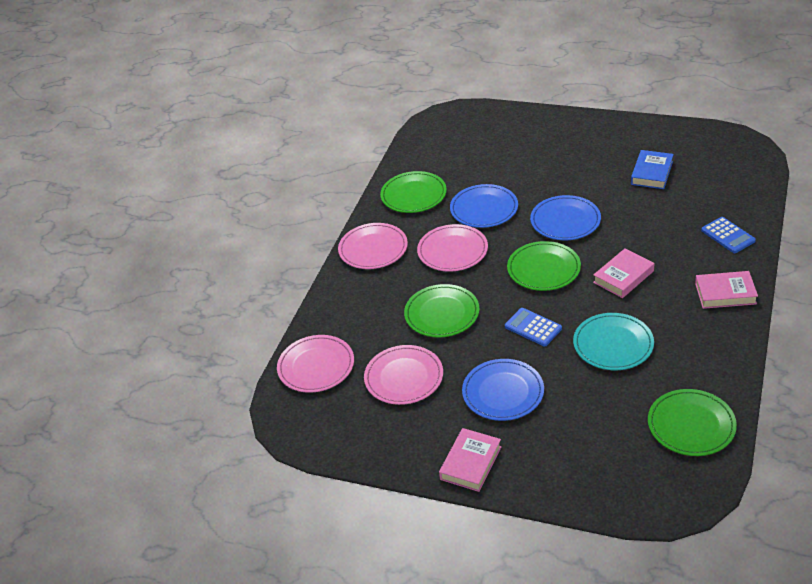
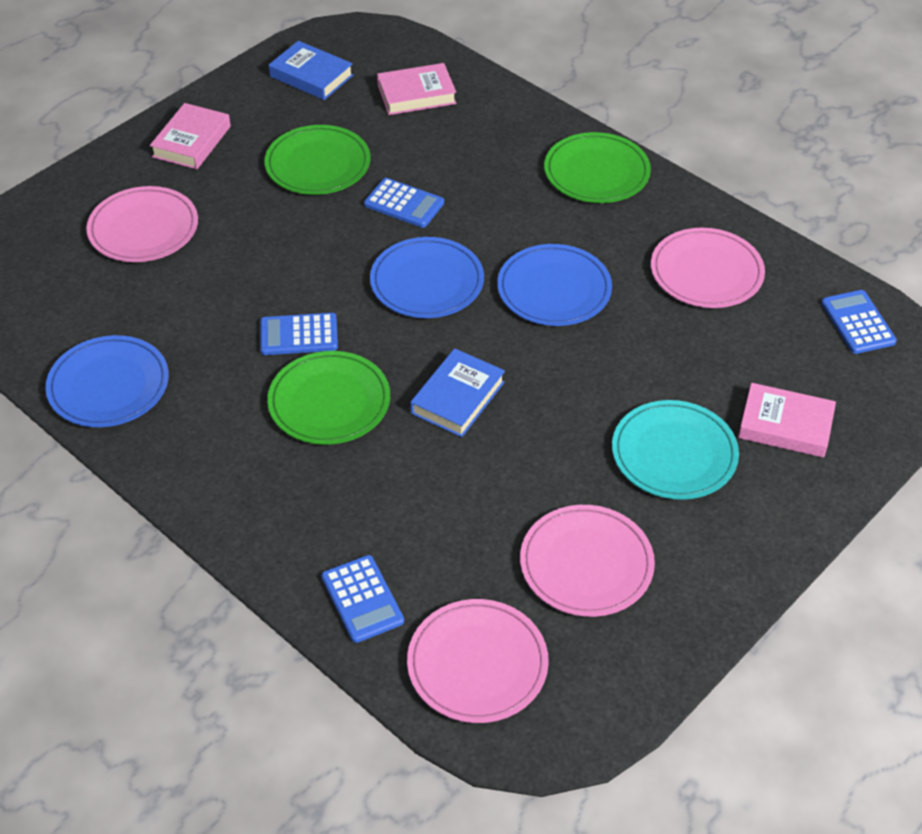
blue book: 1 -> 2
blue calculator: 2 -> 4
green plate: 4 -> 3

